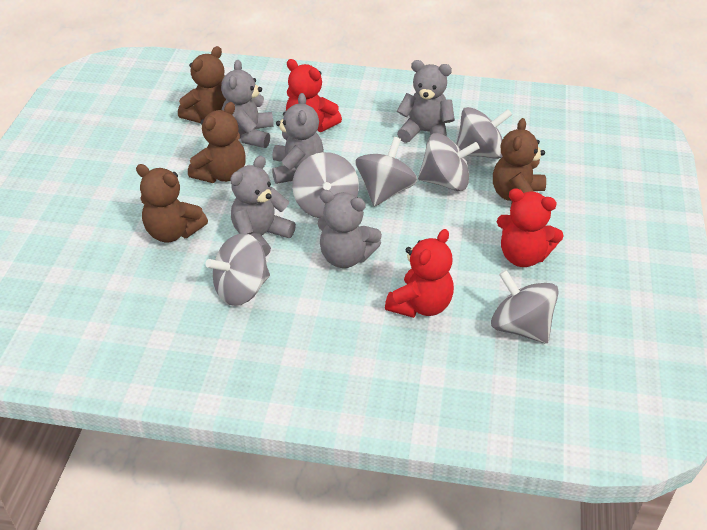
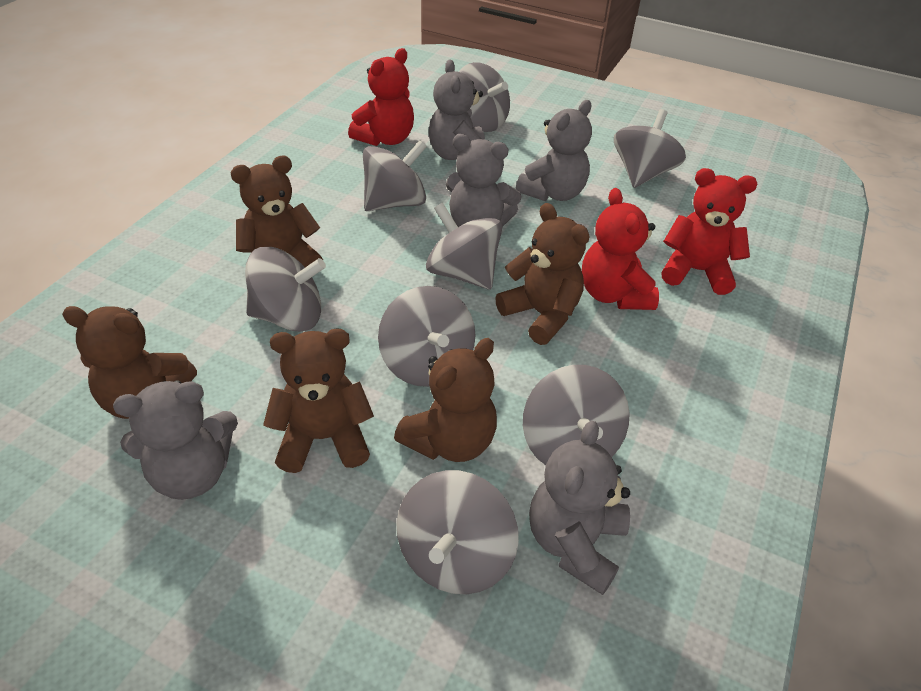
brown teddy bear: 4 -> 5
grey spinning top: 6 -> 8

